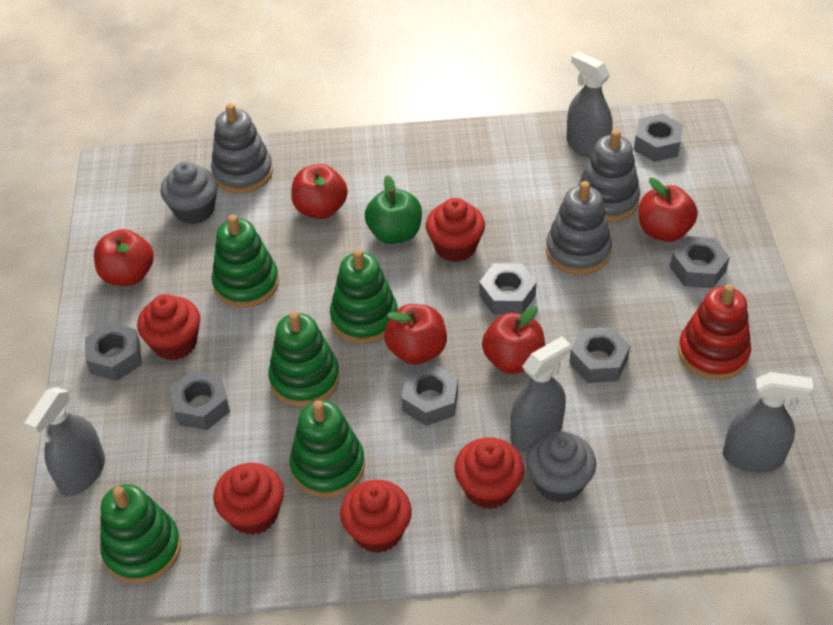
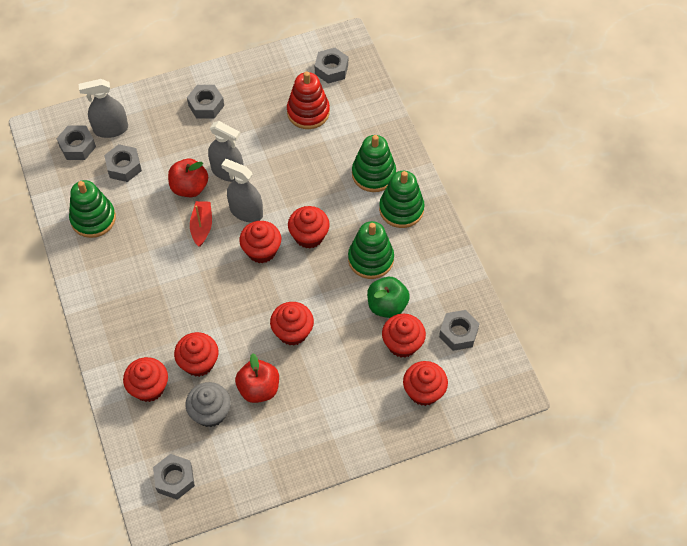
green stacking toy: 5 -> 4
grey cupcake: 2 -> 1
grey nut: 7 -> 6
grey spray bottle: 4 -> 3
grey stacking toy: 3 -> 0
red apple: 5 -> 2
red boat: 0 -> 1
red cupcake: 5 -> 7

